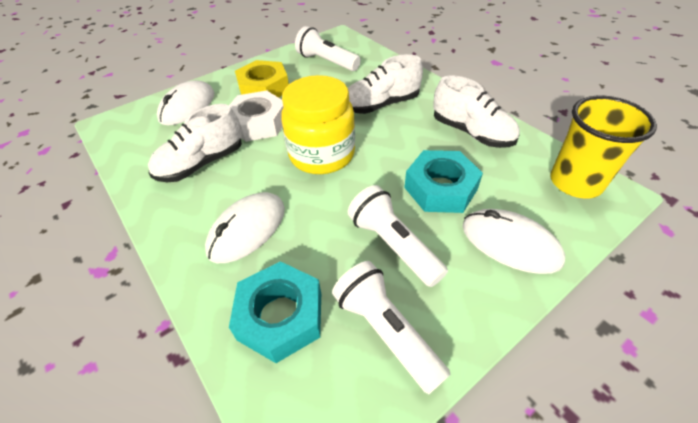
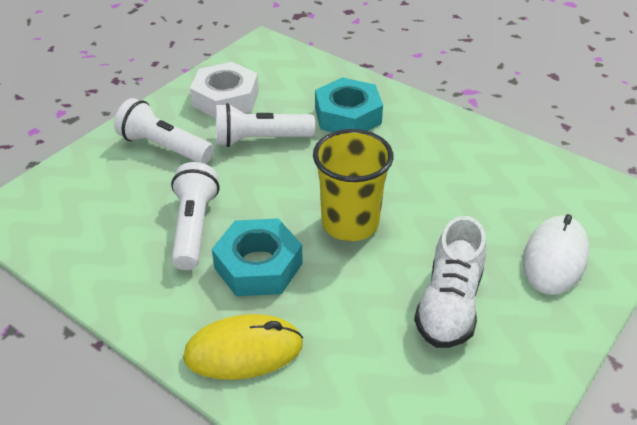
white mouse: 3 -> 1
white shoe: 3 -> 1
yellow jar: 1 -> 0
yellow mouse: 0 -> 1
yellow nut: 1 -> 0

